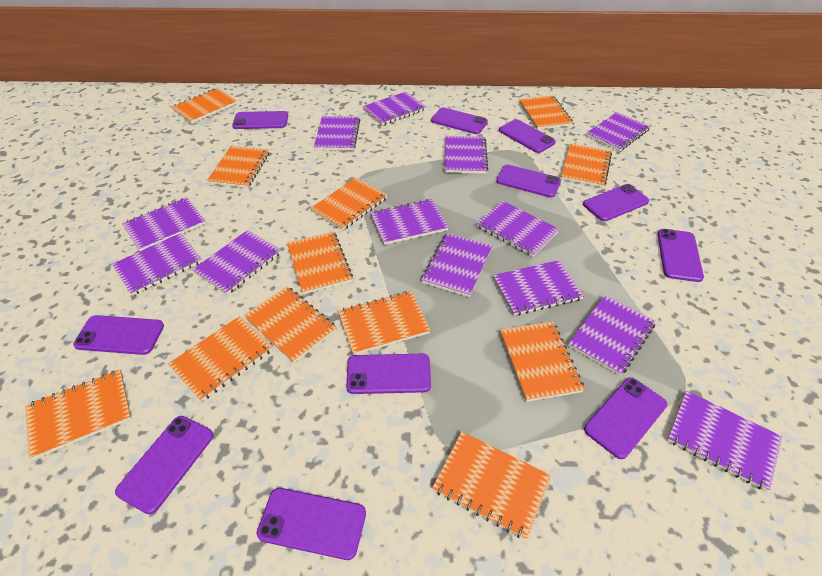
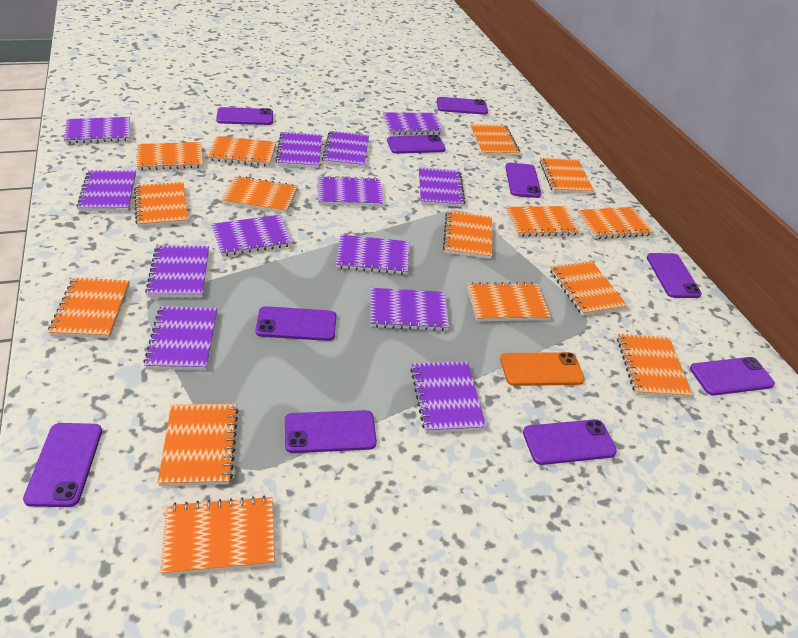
orange notebook: 12 -> 15
orange phone: 0 -> 1
purple phone: 11 -> 10

